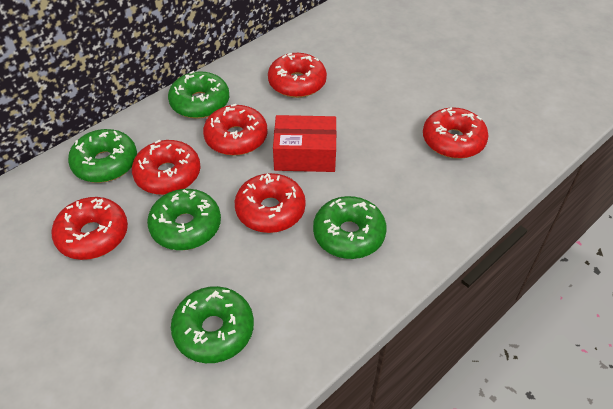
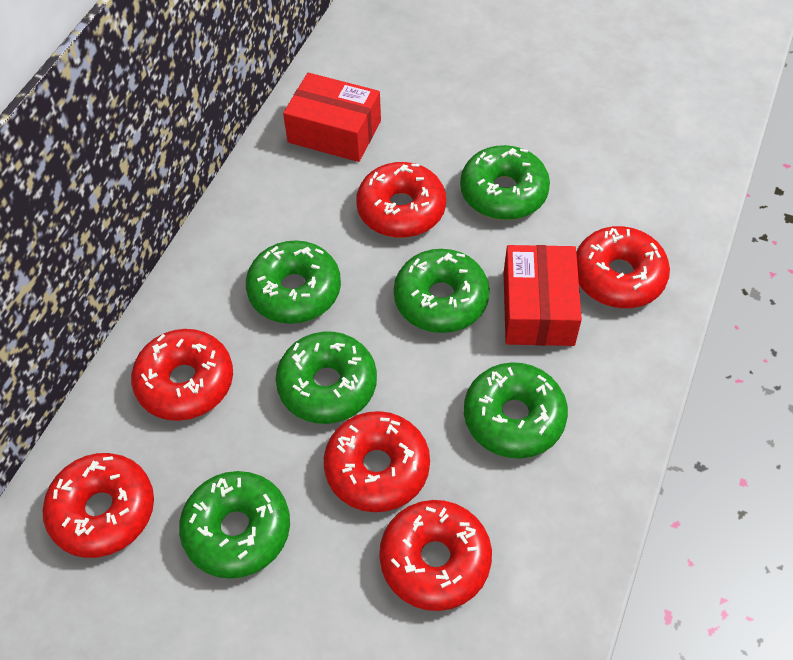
green donut: 5 -> 6
red box: 1 -> 2

